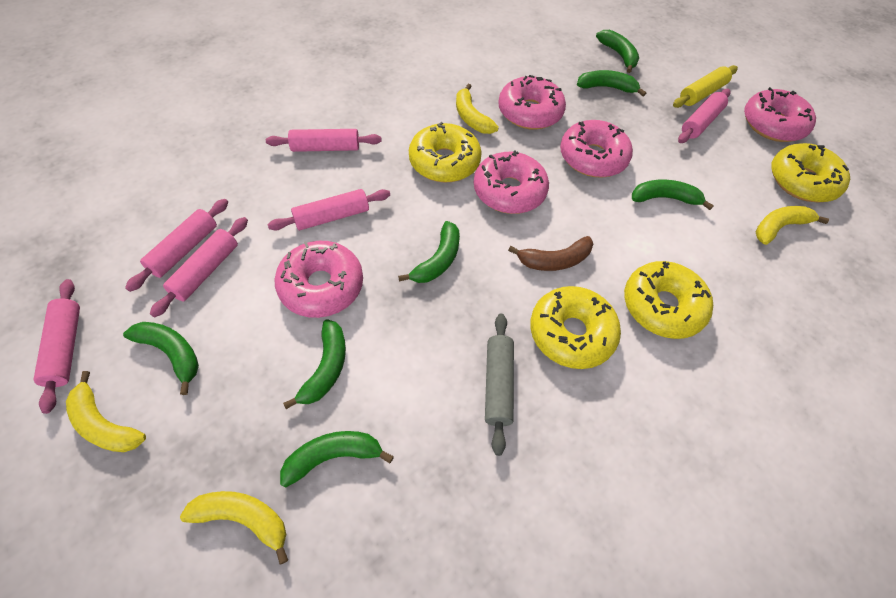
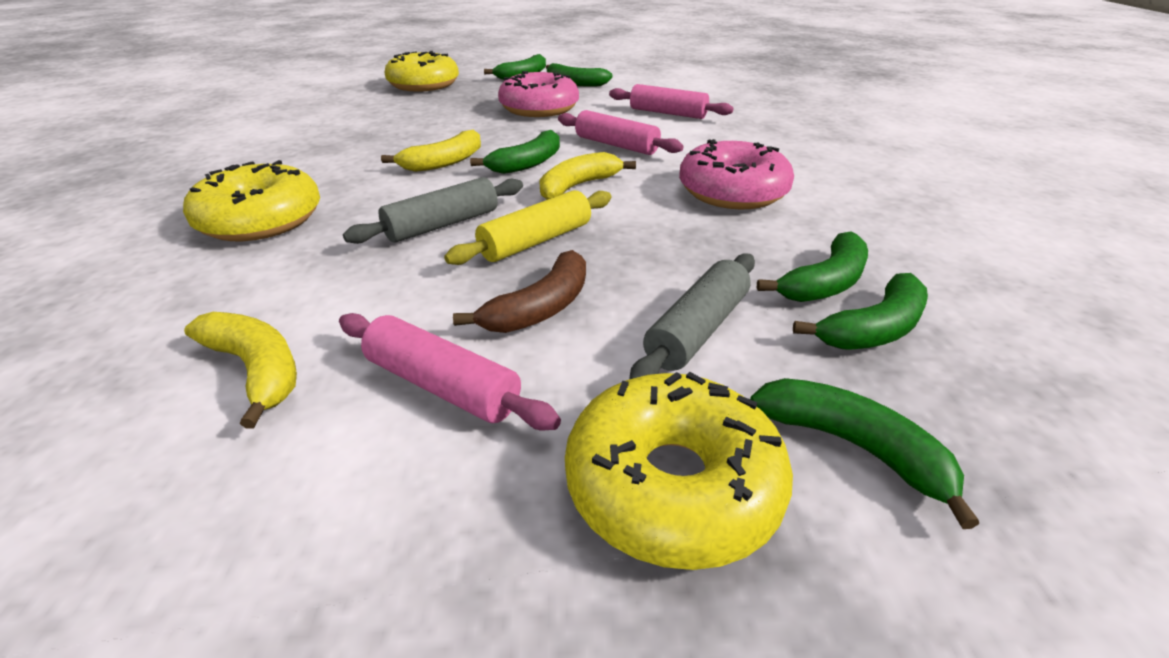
green banana: 7 -> 6
grey rolling pin: 1 -> 2
pink donut: 5 -> 2
pink rolling pin: 6 -> 3
yellow banana: 4 -> 3
yellow donut: 4 -> 3

